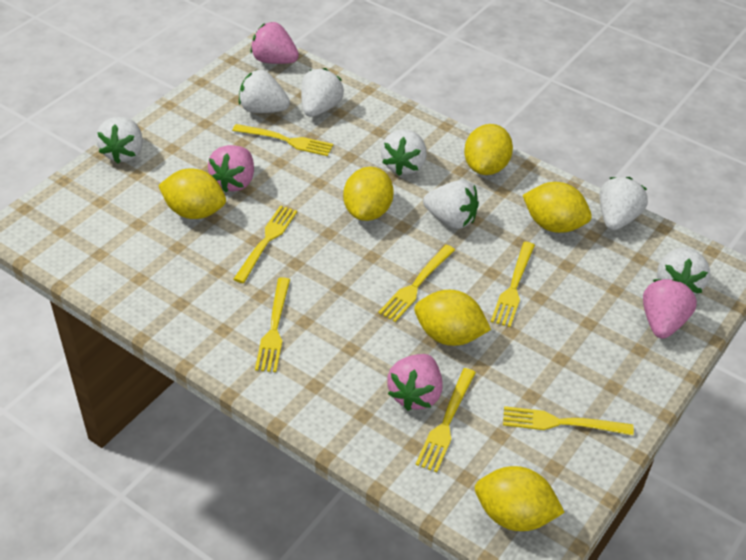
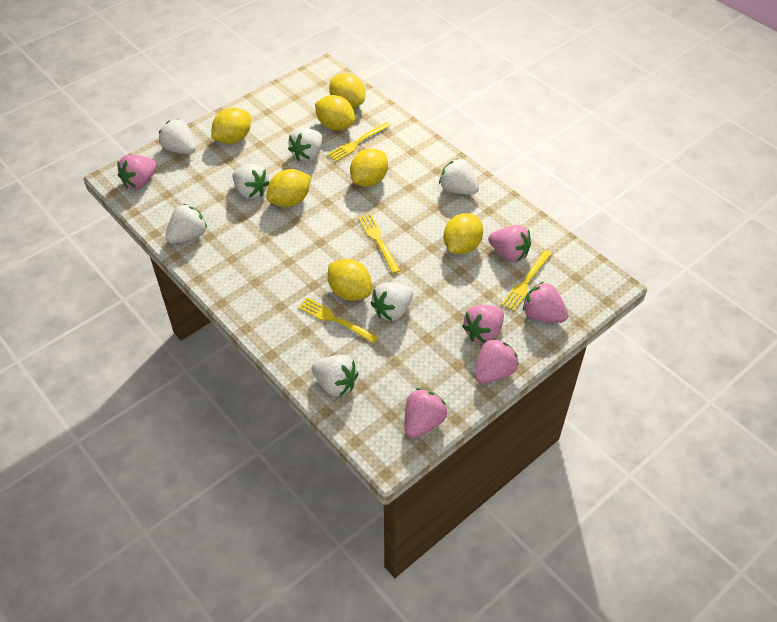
pink strawberry: 4 -> 6
yellow fork: 7 -> 4
yellow lemon: 6 -> 7

